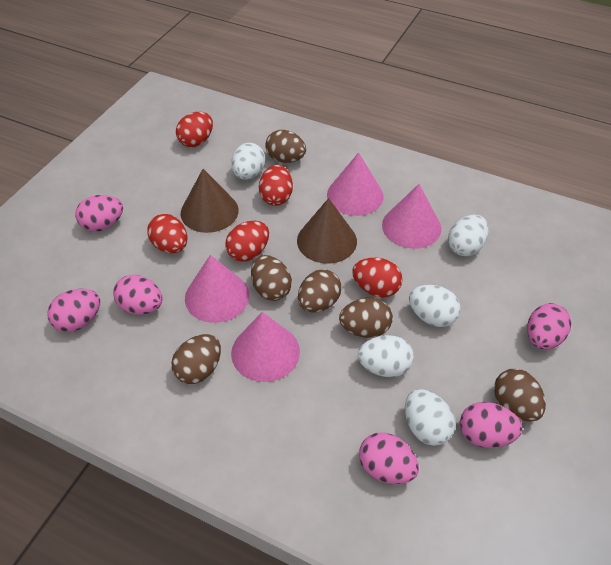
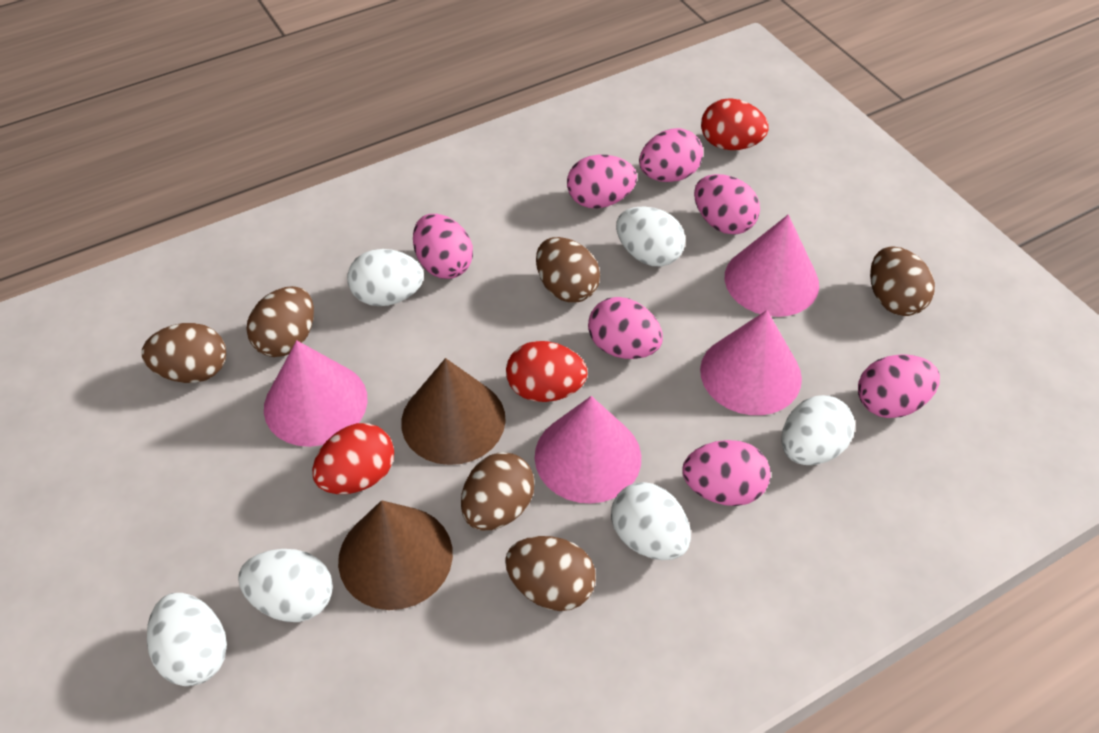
pink egg: 6 -> 7
red egg: 5 -> 3
white egg: 5 -> 6

